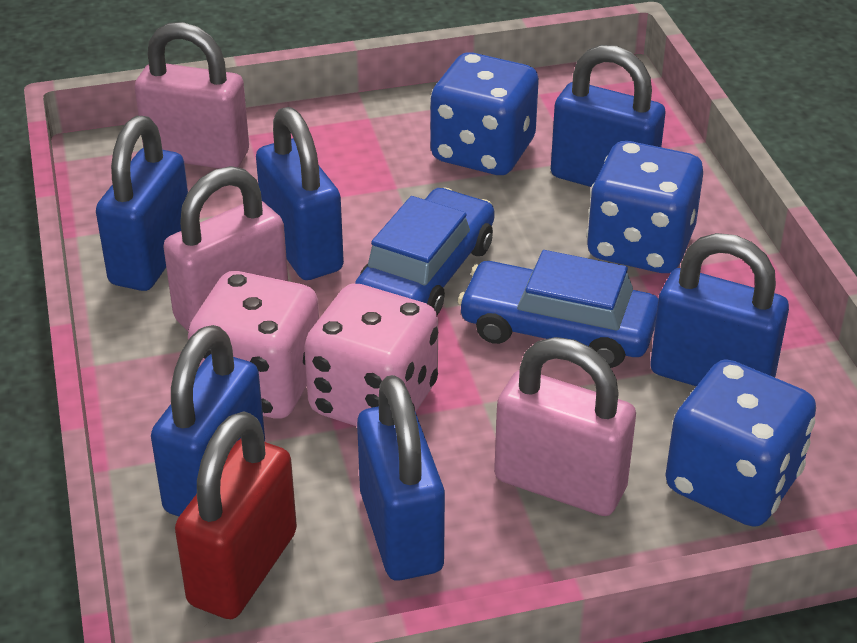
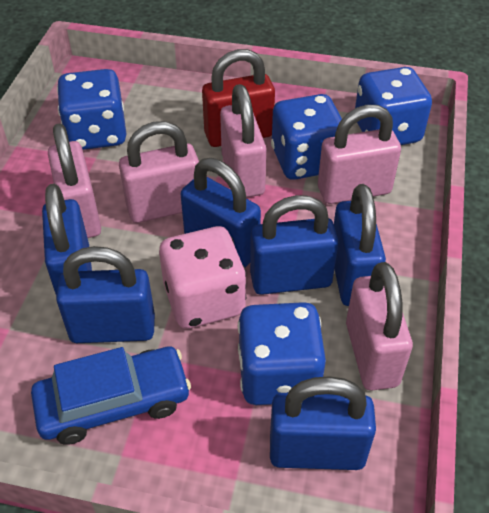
blue car: 2 -> 1
blue dice: 3 -> 4
pink dice: 2 -> 1
pink padlock: 3 -> 5

